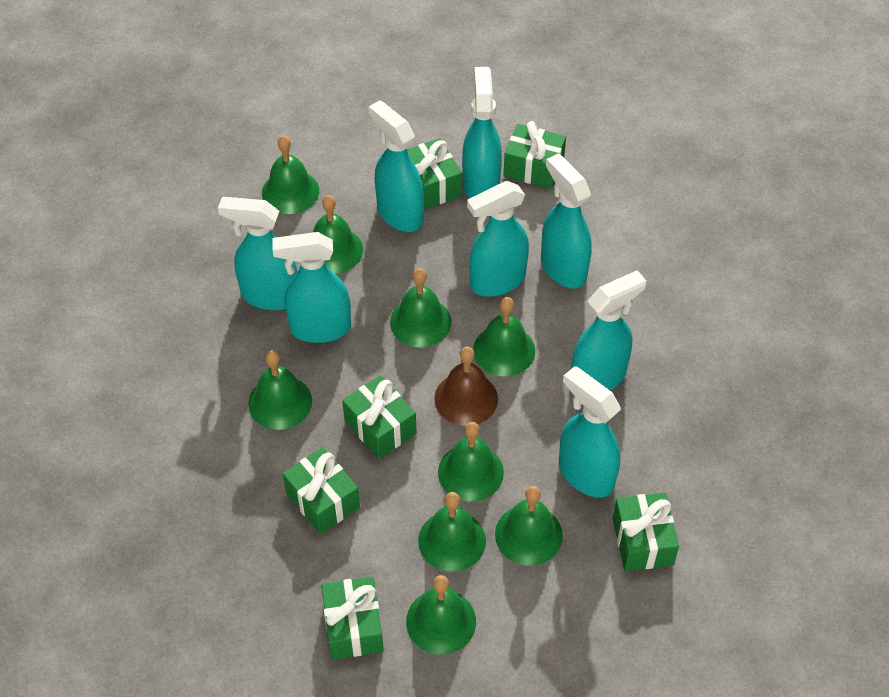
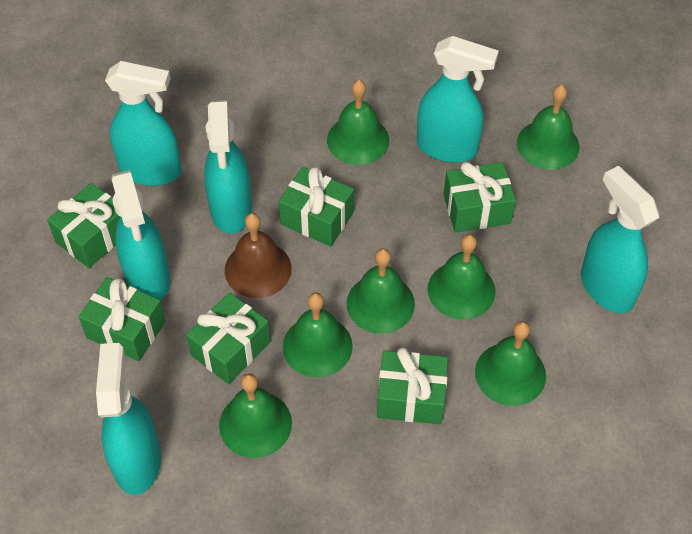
green bell: 9 -> 7
turquoise spray bottle: 8 -> 6

